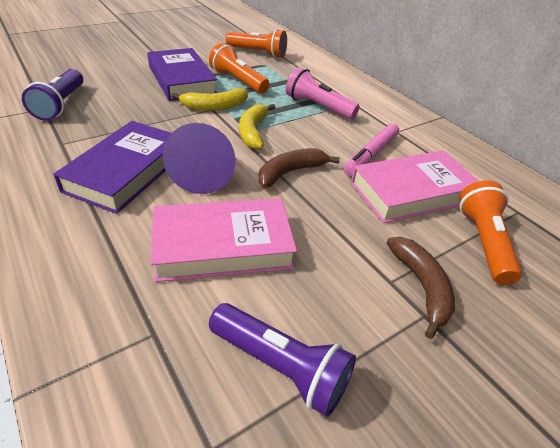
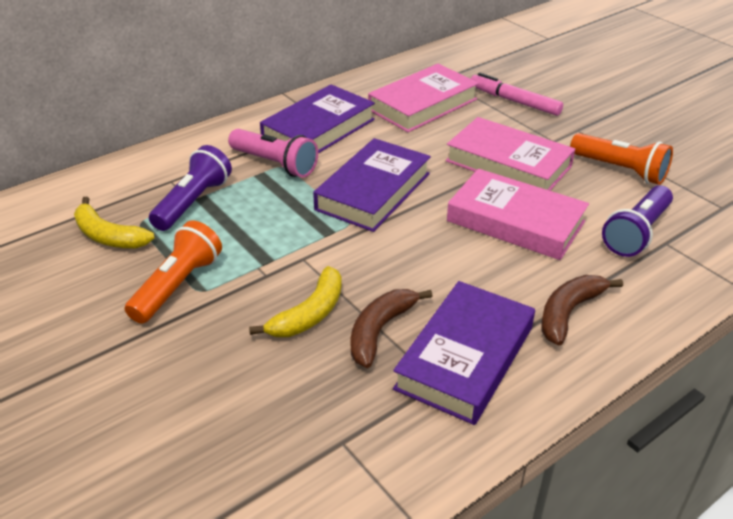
orange flashlight: 3 -> 2
pink book: 2 -> 3
purple book: 2 -> 3
purple cone: 1 -> 0

